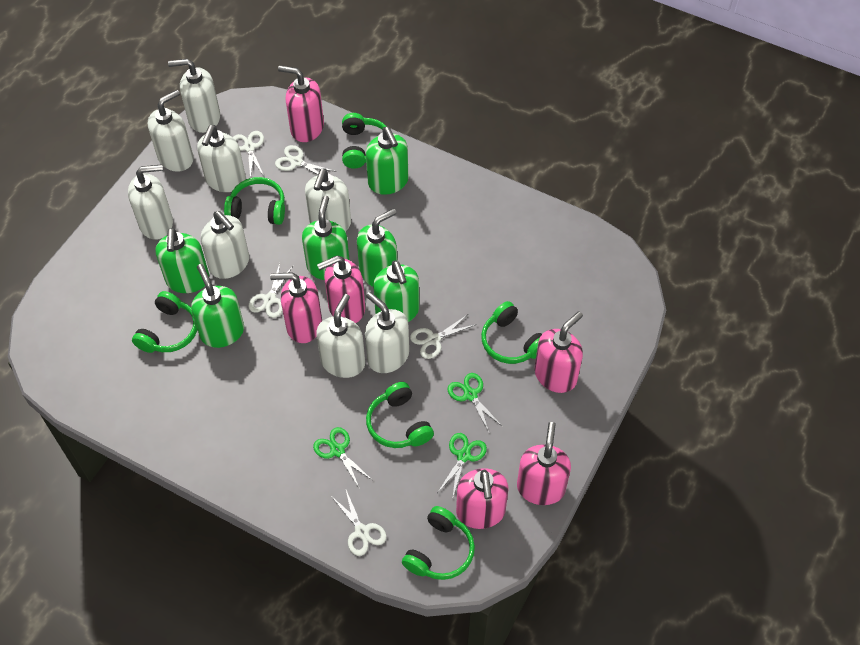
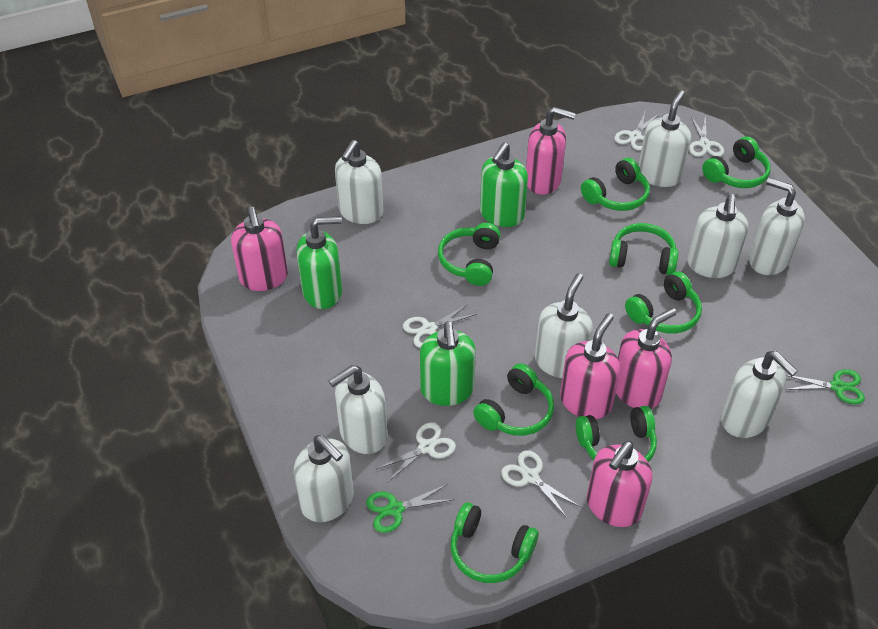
green headphones: 6 -> 8
green scissors: 3 -> 2
green soap dispenser: 6 -> 3
pink soap dispenser: 6 -> 5

